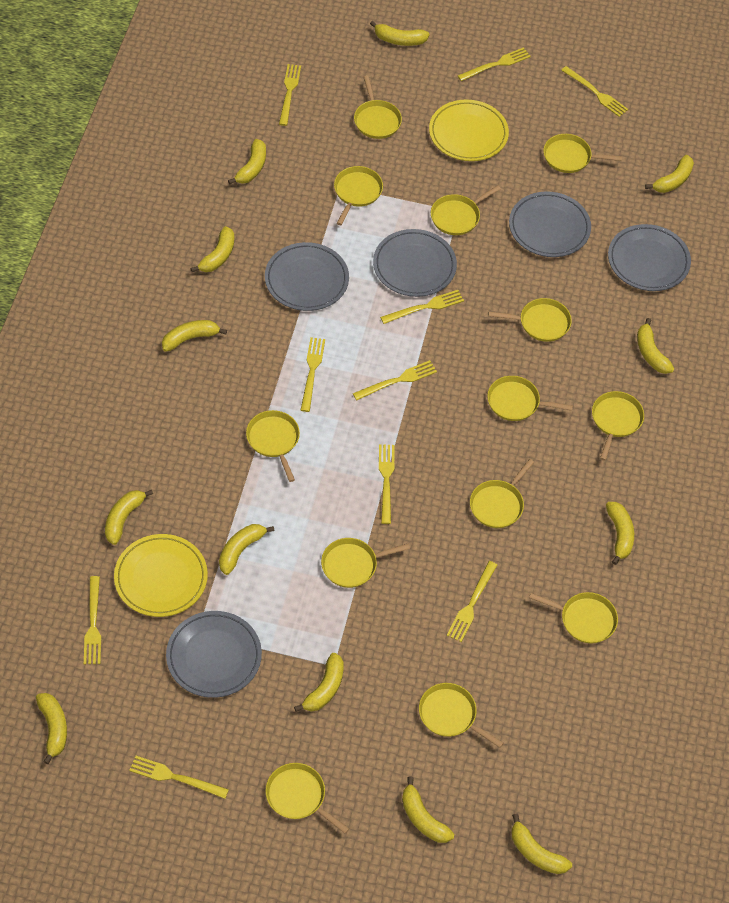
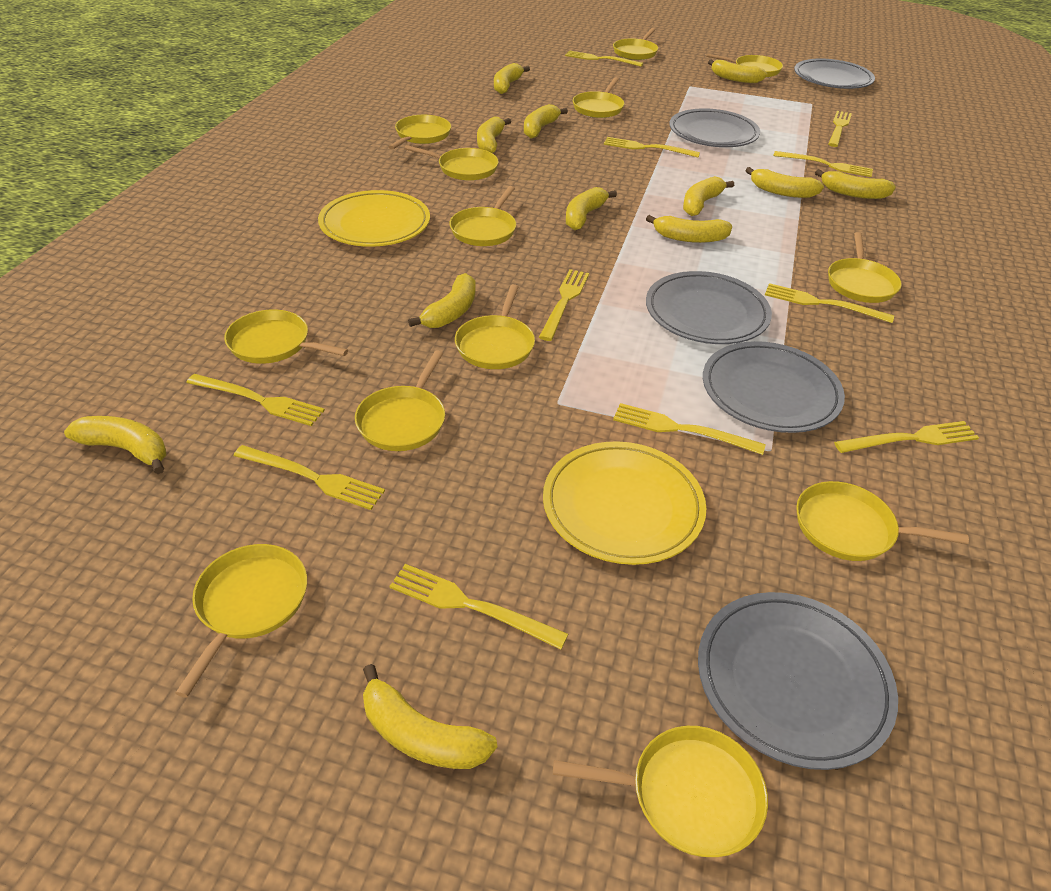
yellow banana: 13 -> 12
yellow fork: 10 -> 11

